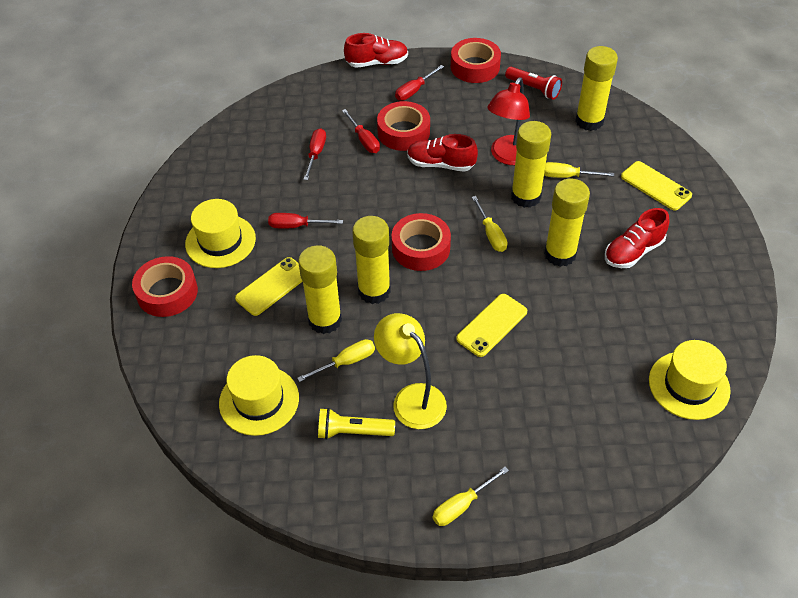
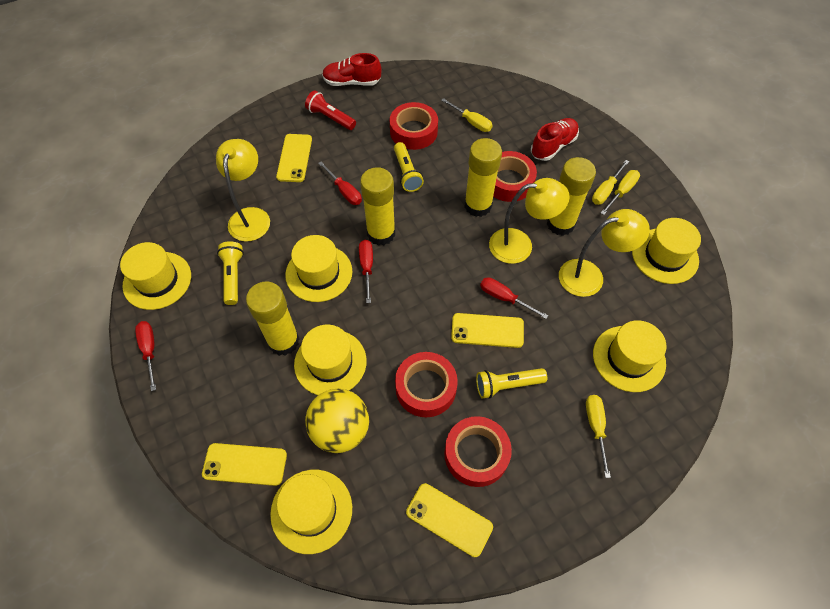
red lamp: 1 -> 0
red shoe: 3 -> 2
yellow ball: 0 -> 1
yellow flashlight: 1 -> 3
yellow glue stick: 5 -> 4
yellow hat: 3 -> 6
yellow lamp: 1 -> 3
yellow phone: 3 -> 4

